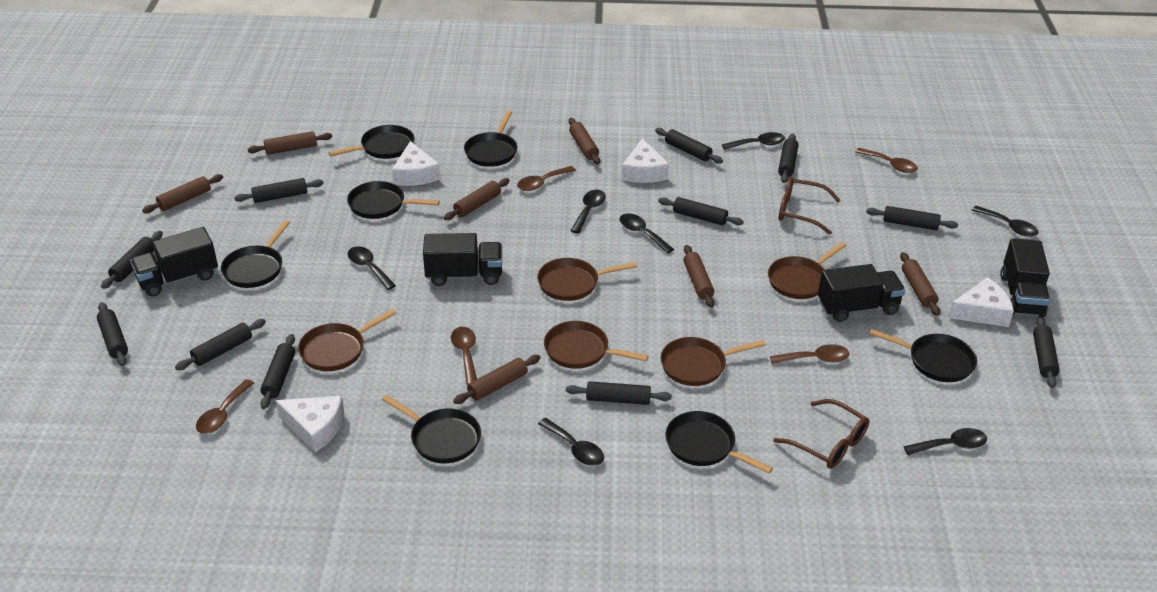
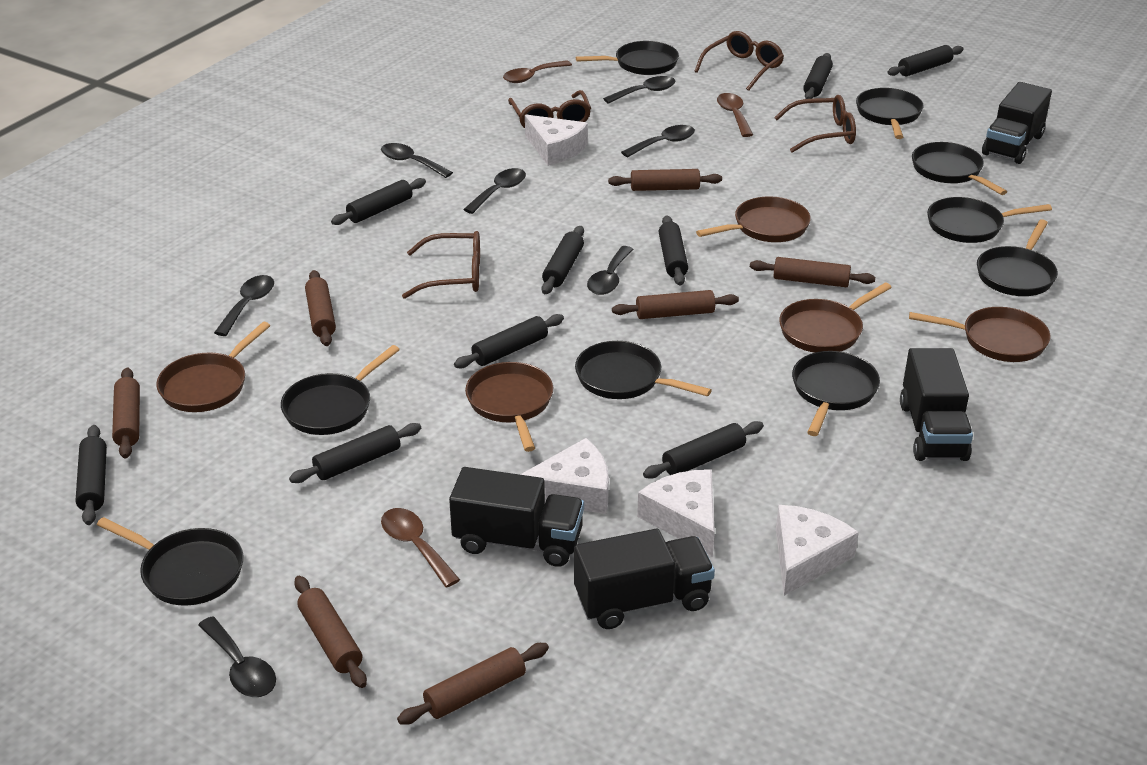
black pan: 7 -> 9
black rolling pin: 11 -> 9
brown glasses: 2 -> 4
brown spoon: 5 -> 3

